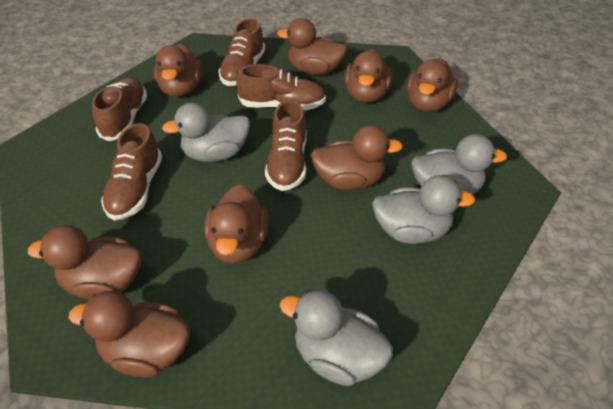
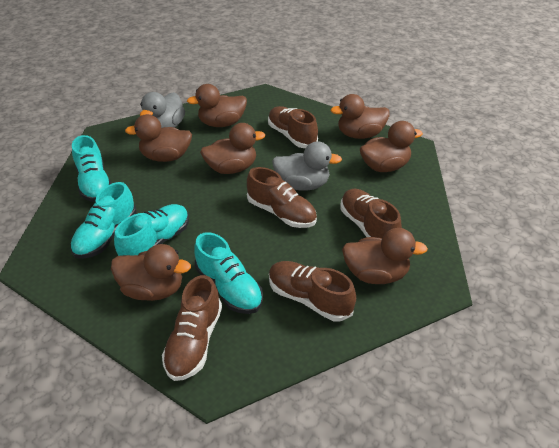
brown duck: 8 -> 7
grey duck: 4 -> 2
turquoise shoe: 0 -> 4

